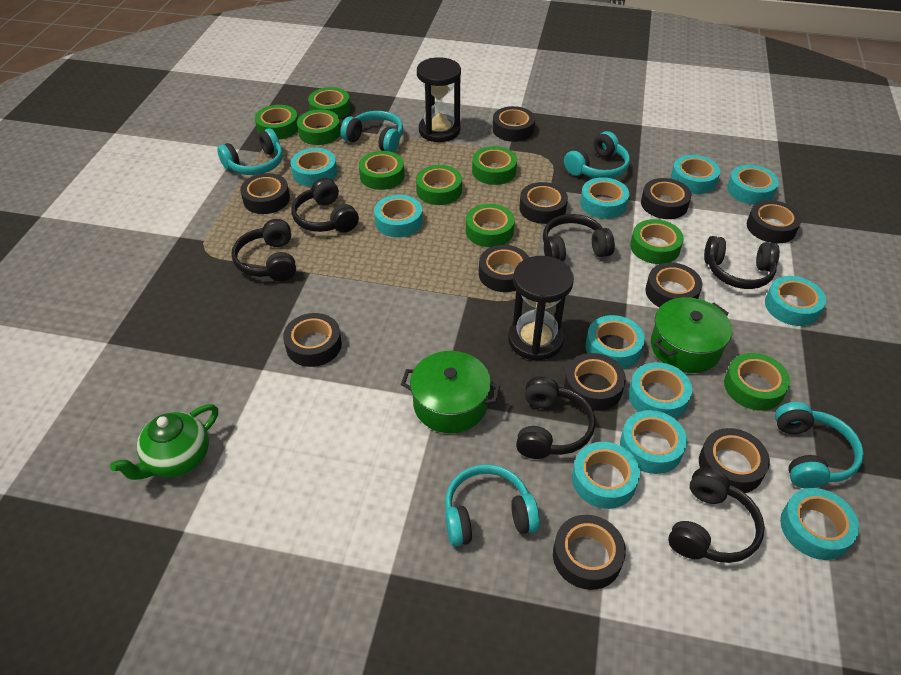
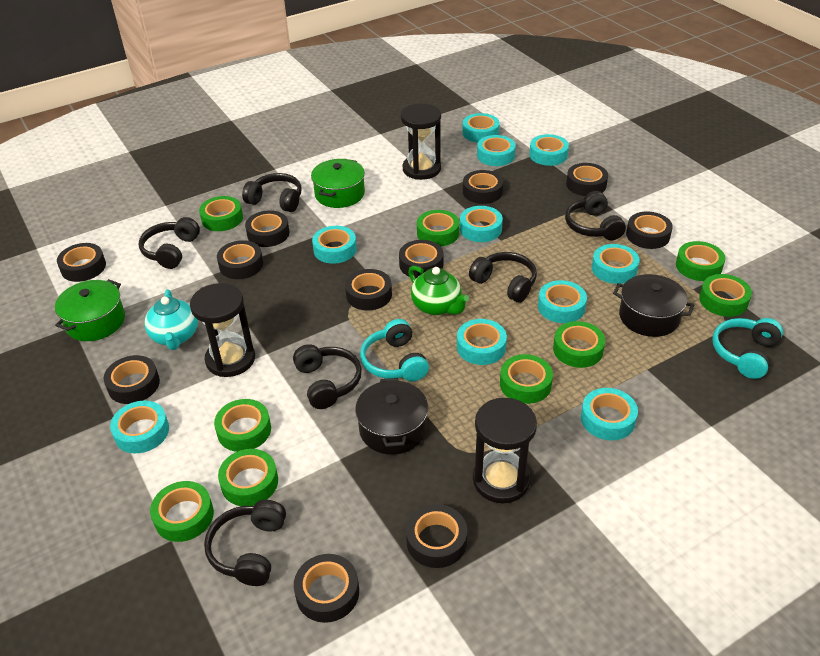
black hourglass: 2 -> 3
black pot: 0 -> 2
turquoise headphones: 5 -> 2
turquoise tape: 11 -> 10
turquoise teapot: 0 -> 1

